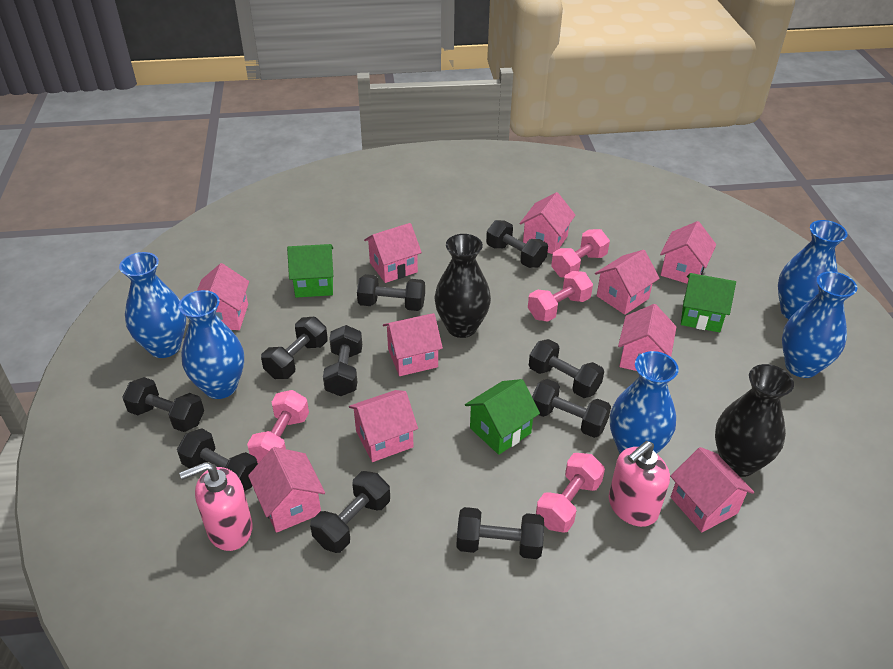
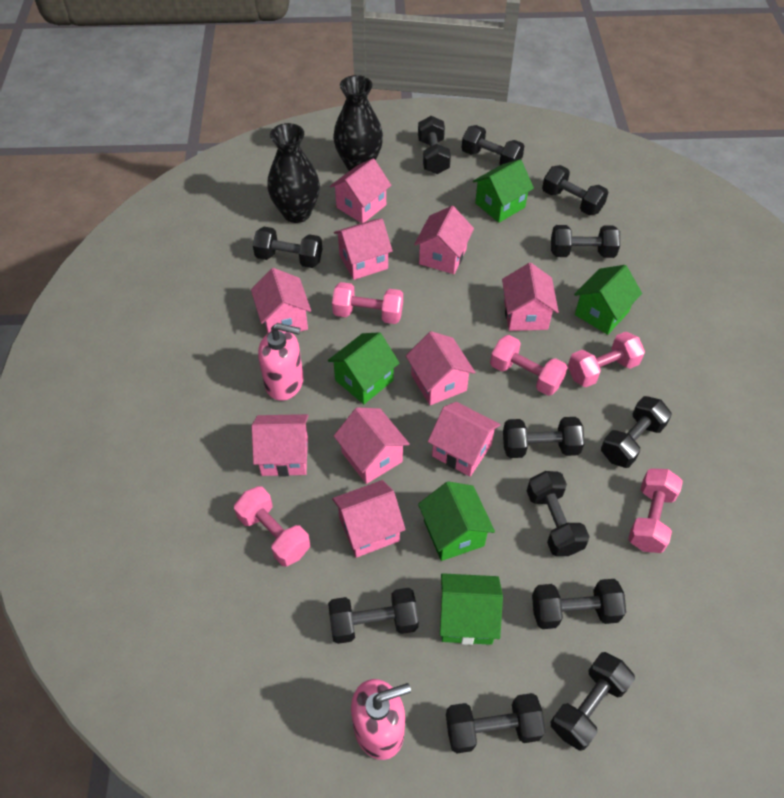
black dumbbell: 10 -> 12
blue vase: 5 -> 0
green house: 3 -> 5
pink dumbbell: 4 -> 5

